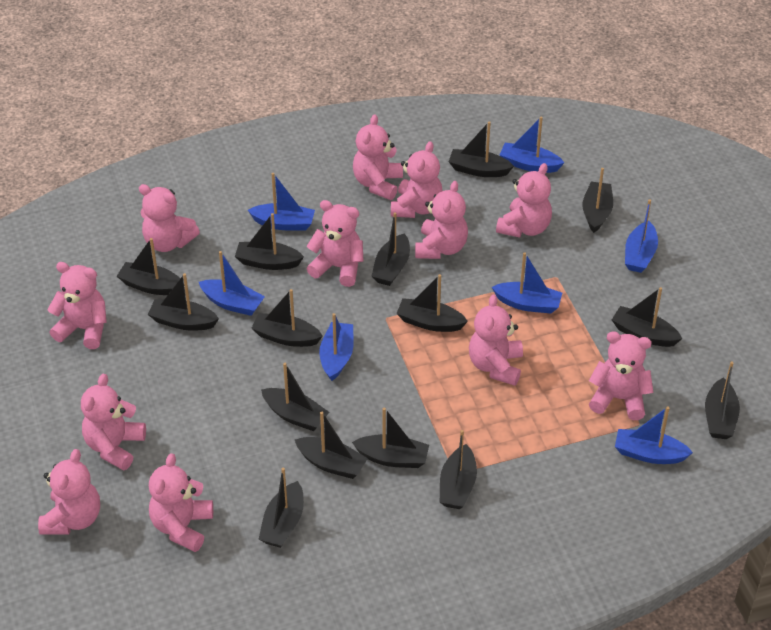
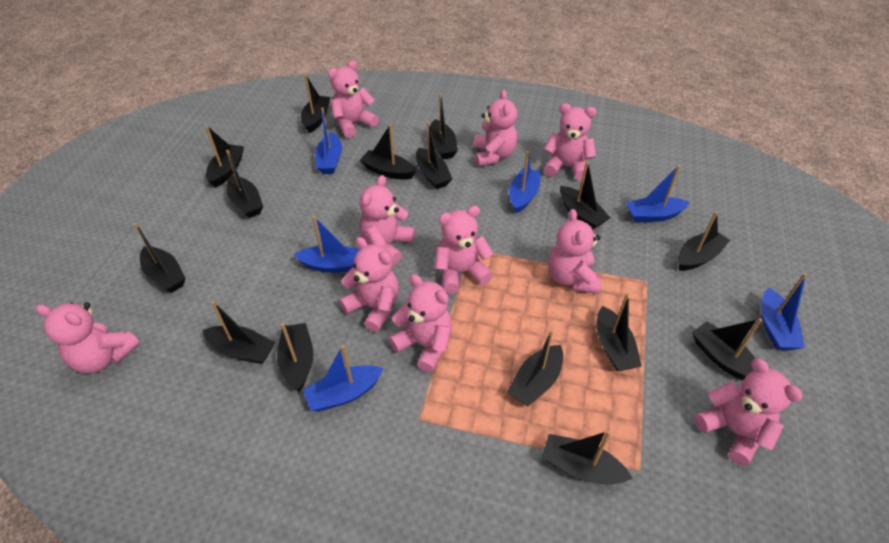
blue boat: 7 -> 6
pink teddy bear: 12 -> 10

